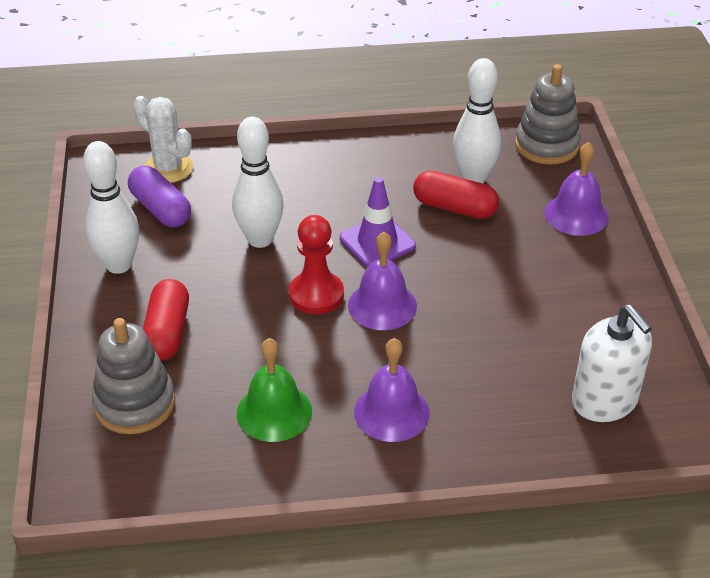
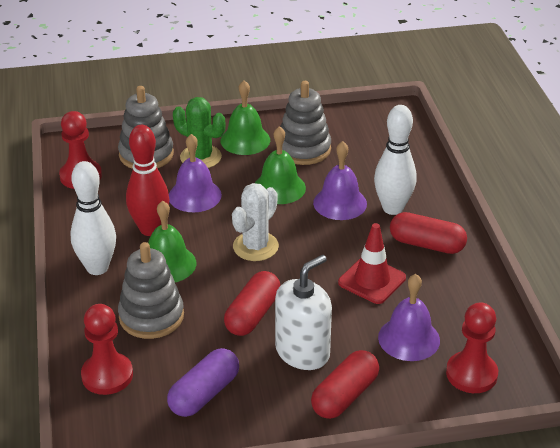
green bell: 1 -> 3
green cactus: 0 -> 1
grey stacking toy: 2 -> 3
purple traffic cone: 1 -> 0
red bowling pin: 0 -> 1
red capsule: 2 -> 3
red pawn: 1 -> 3
red traffic cone: 0 -> 1
white bowling pin: 3 -> 2

